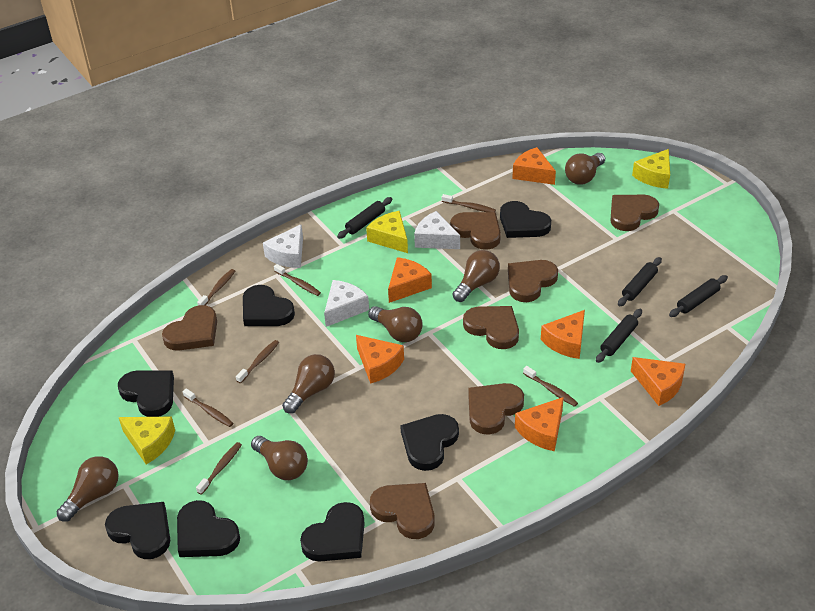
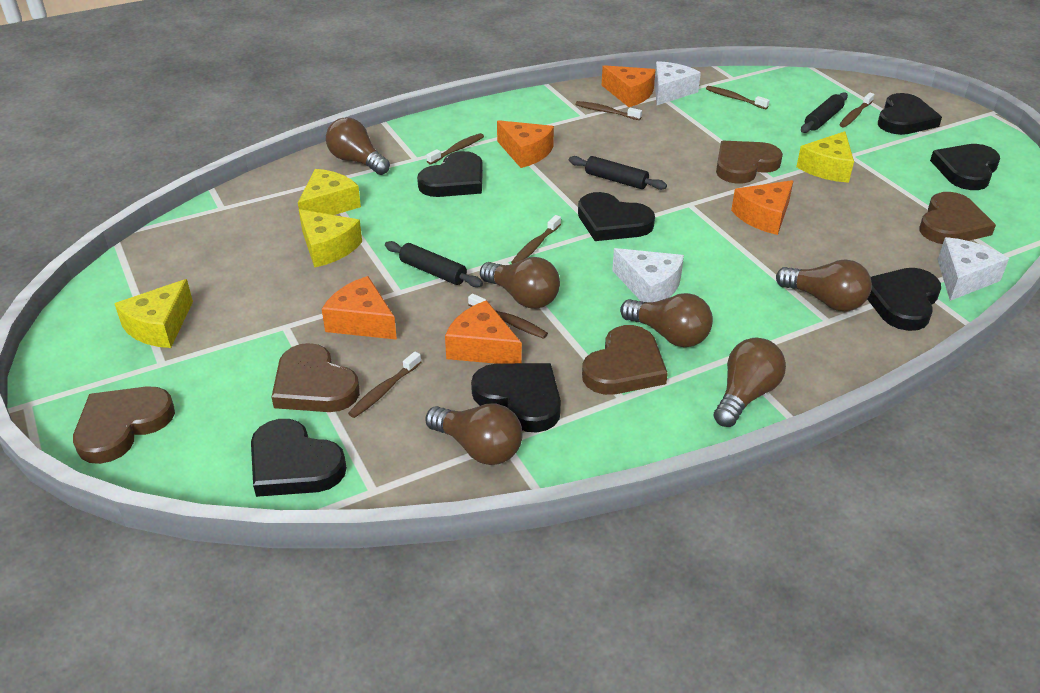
black rolling pin: 4 -> 3
brown heart: 7 -> 5
orange cheese: 6 -> 5
yellow cheese: 3 -> 4

